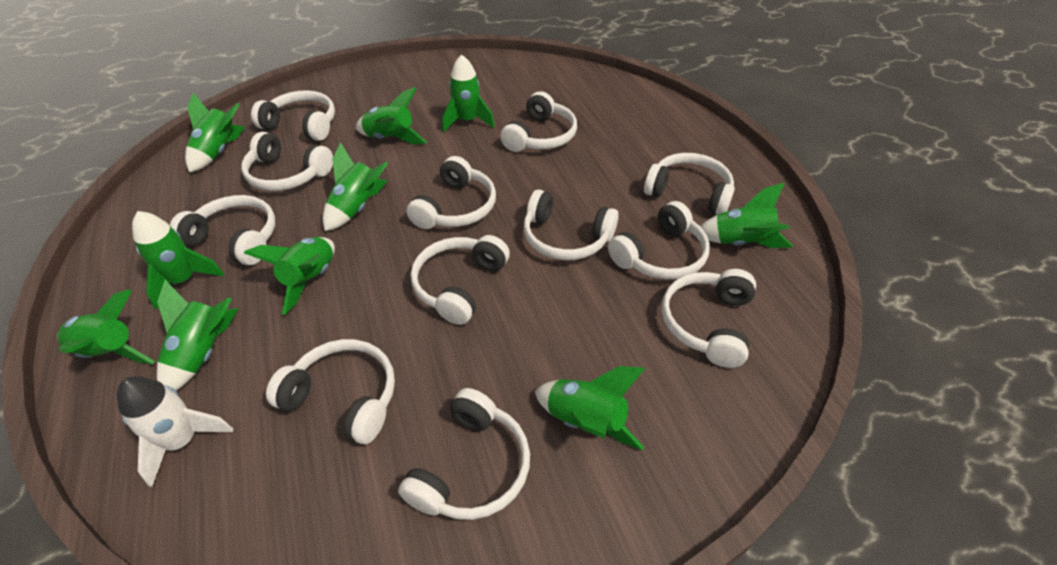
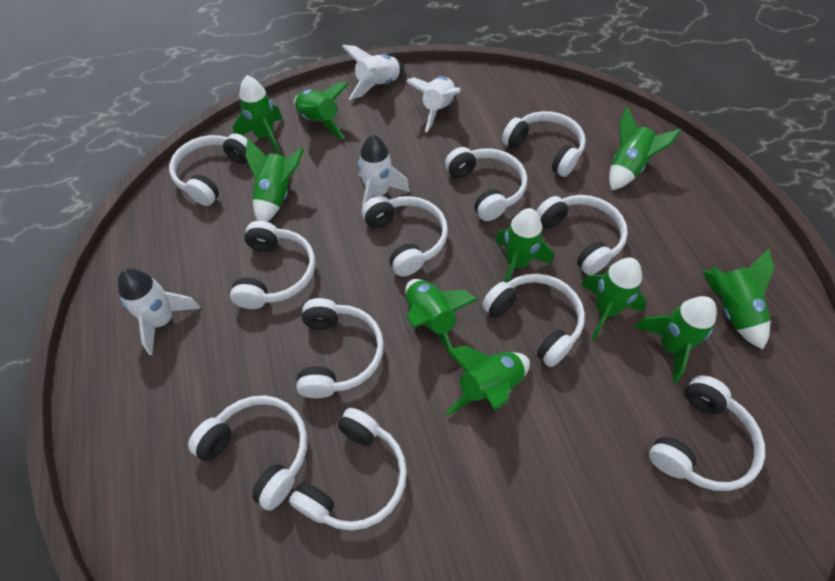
white headphones: 12 -> 11
white rocket: 1 -> 4

